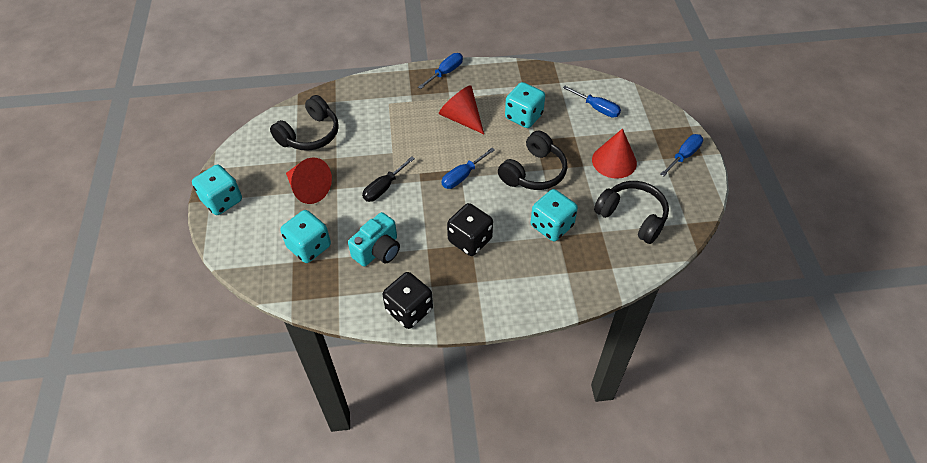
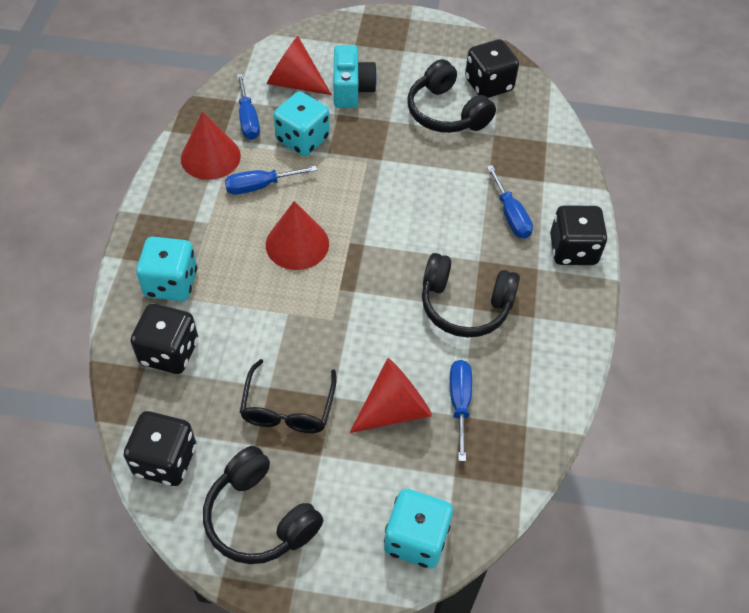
black dice: 2 -> 4
black glasses: 0 -> 1
black screwdriver: 1 -> 0
red cone: 3 -> 4
turquoise dice: 4 -> 3

